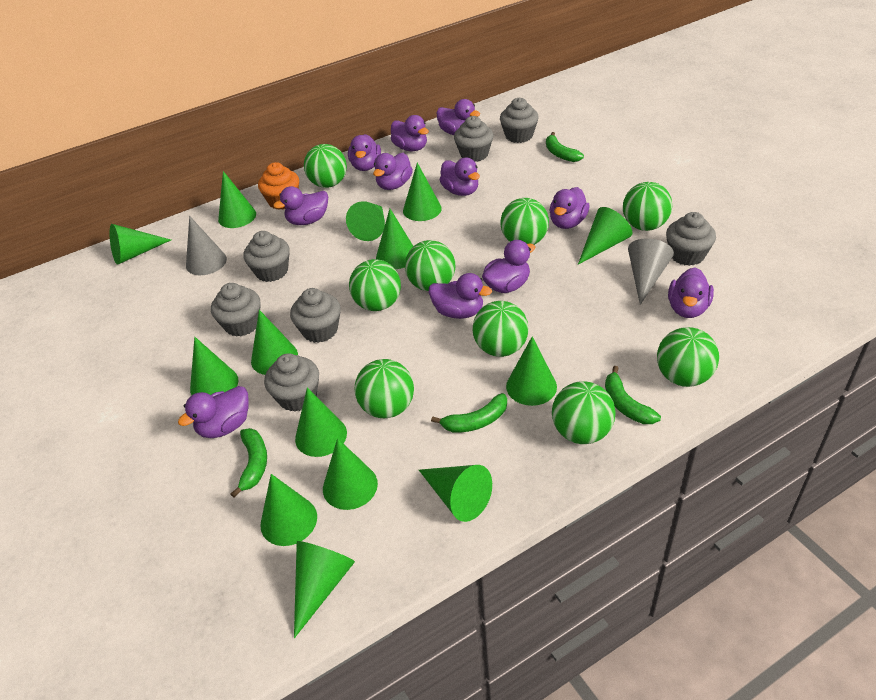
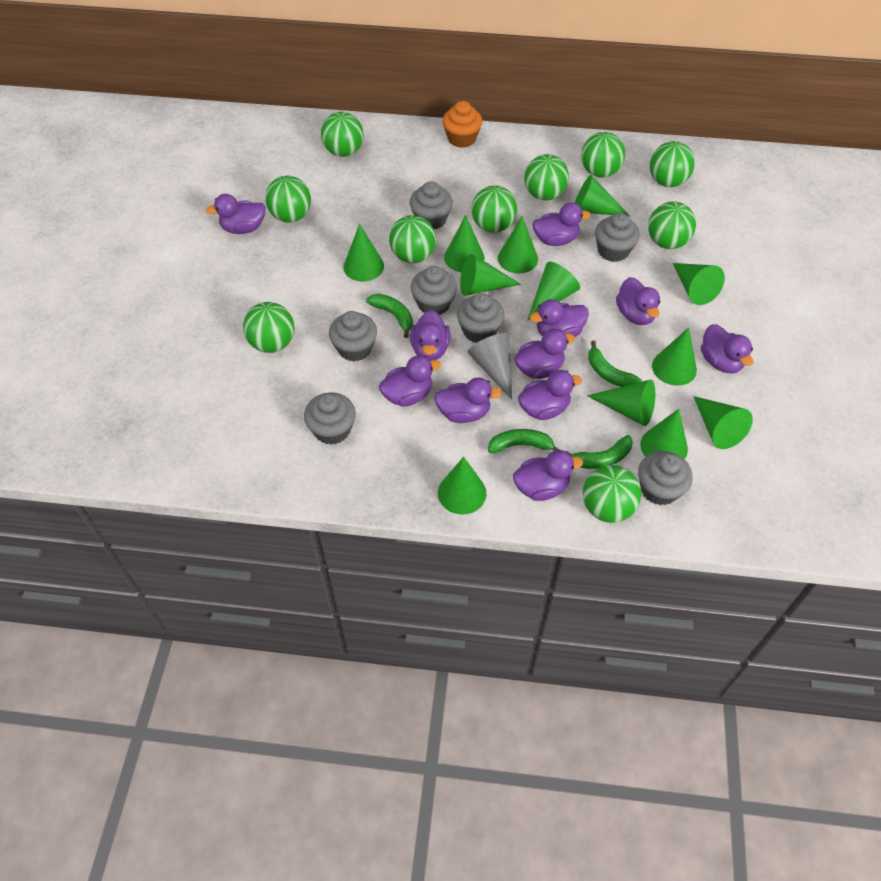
green ball: 9 -> 10
green cone: 14 -> 12
grey cone: 2 -> 1

